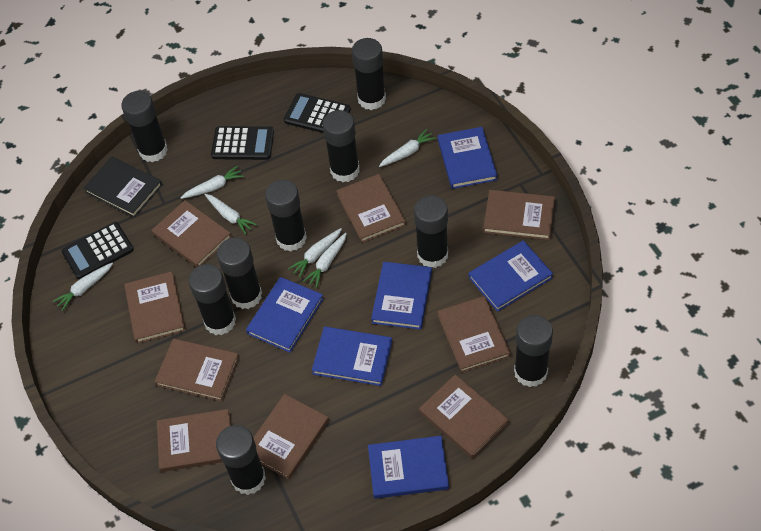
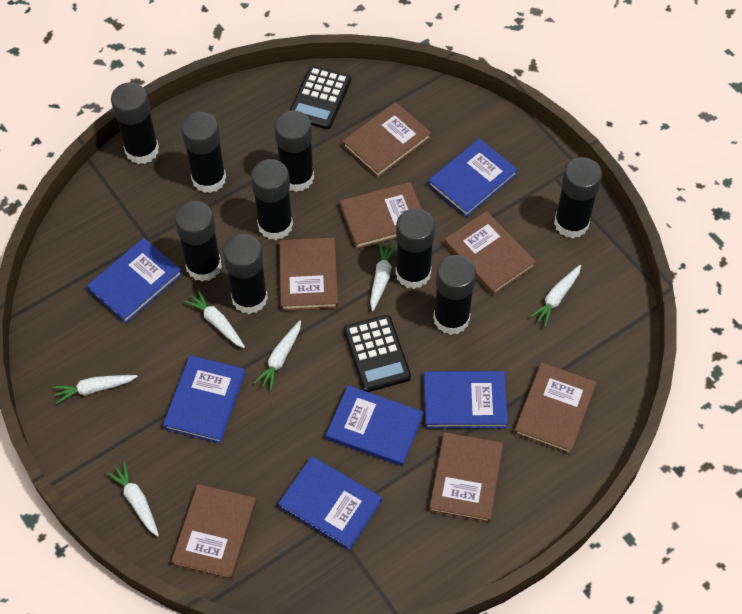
black book: 1 -> 0
black calculator: 3 -> 2
brown book: 9 -> 7

